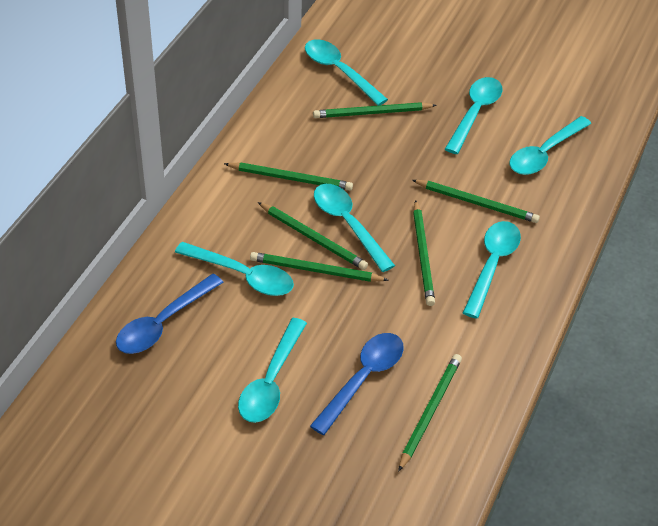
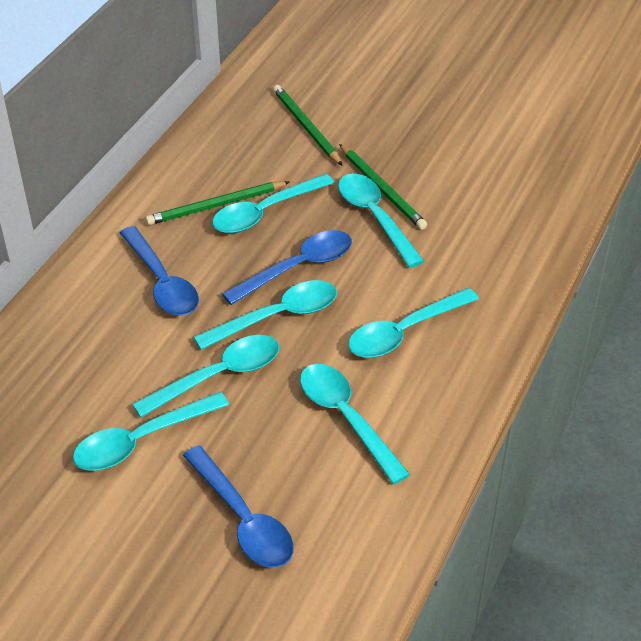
blue spoon: 2 -> 3
green pencil: 7 -> 3

